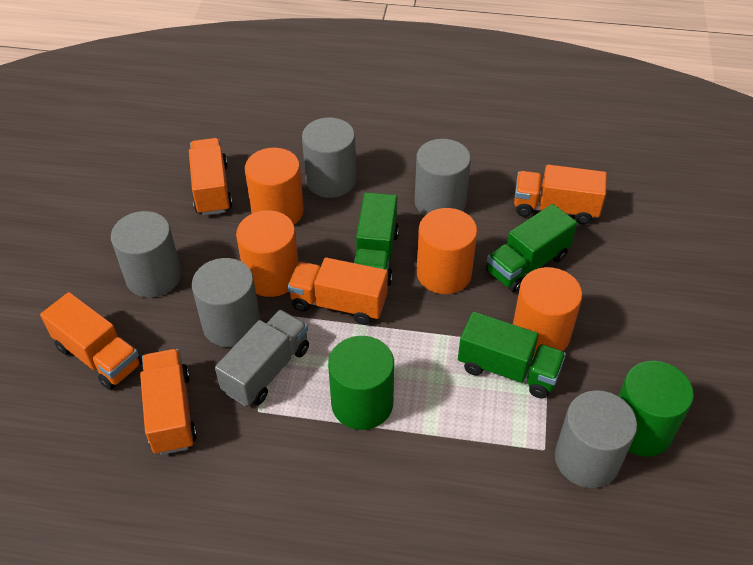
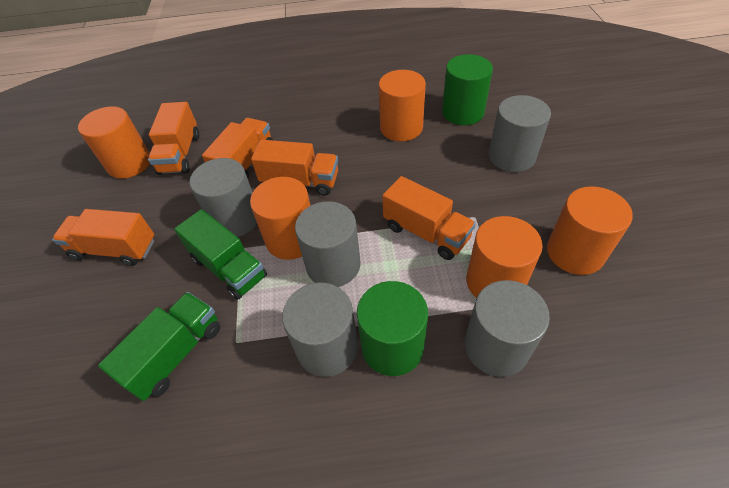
green truck: 3 -> 2
grey truck: 1 -> 0
orange cylinder: 4 -> 5

